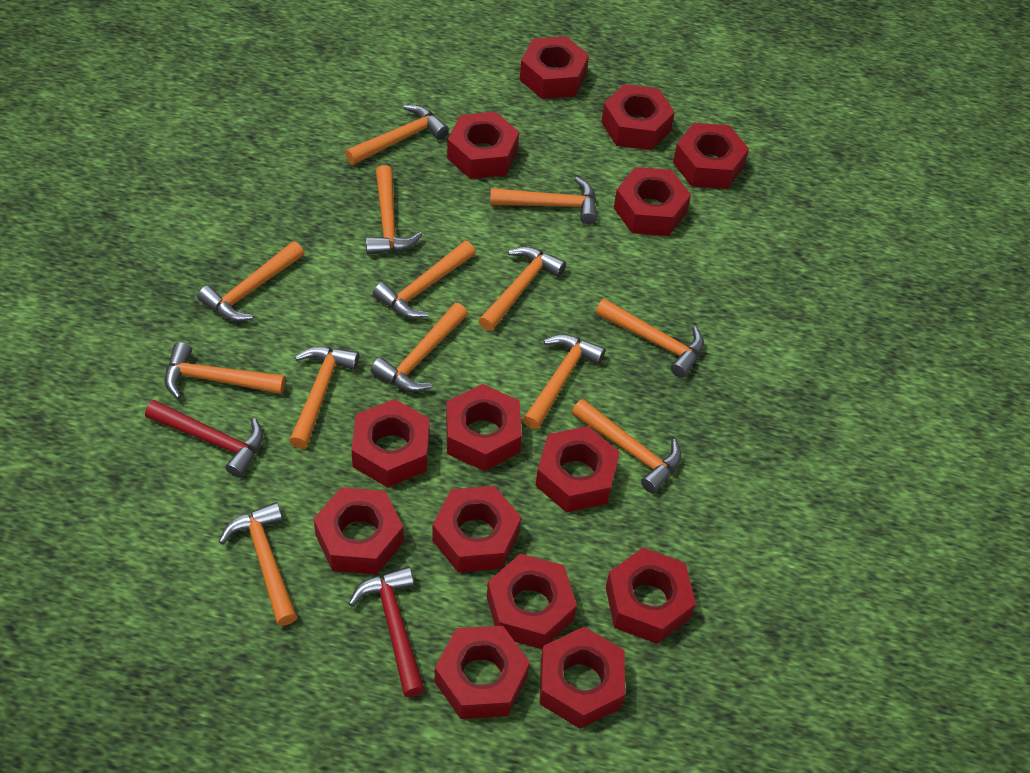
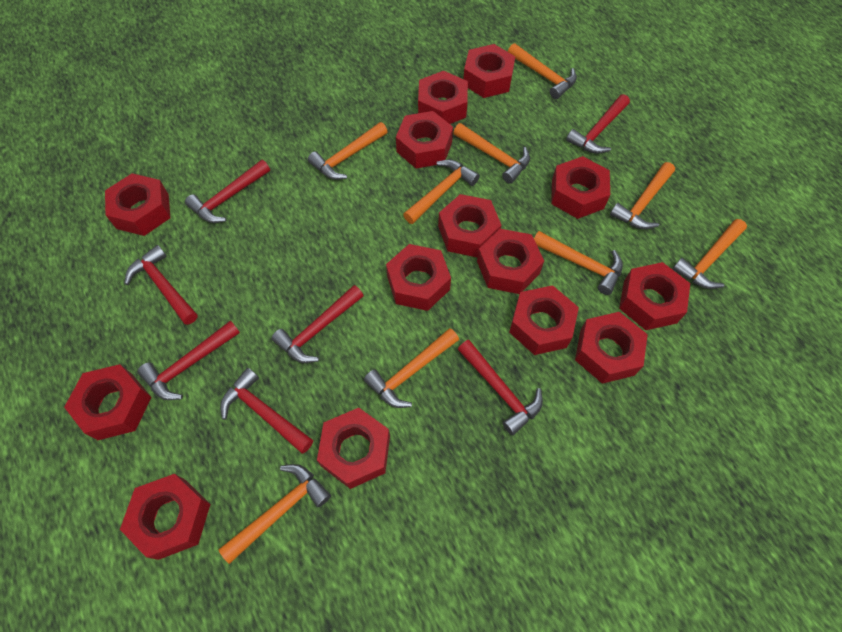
orange hammer: 13 -> 9
red hammer: 2 -> 7

